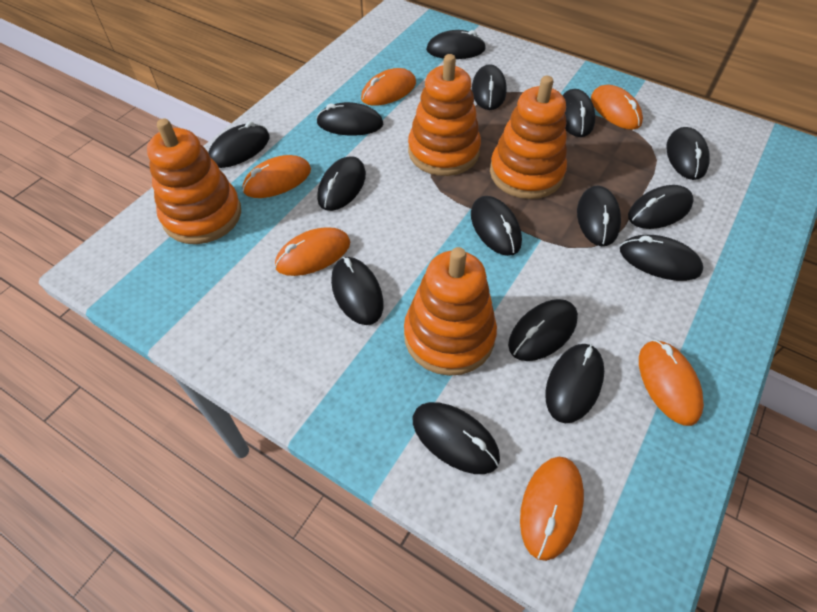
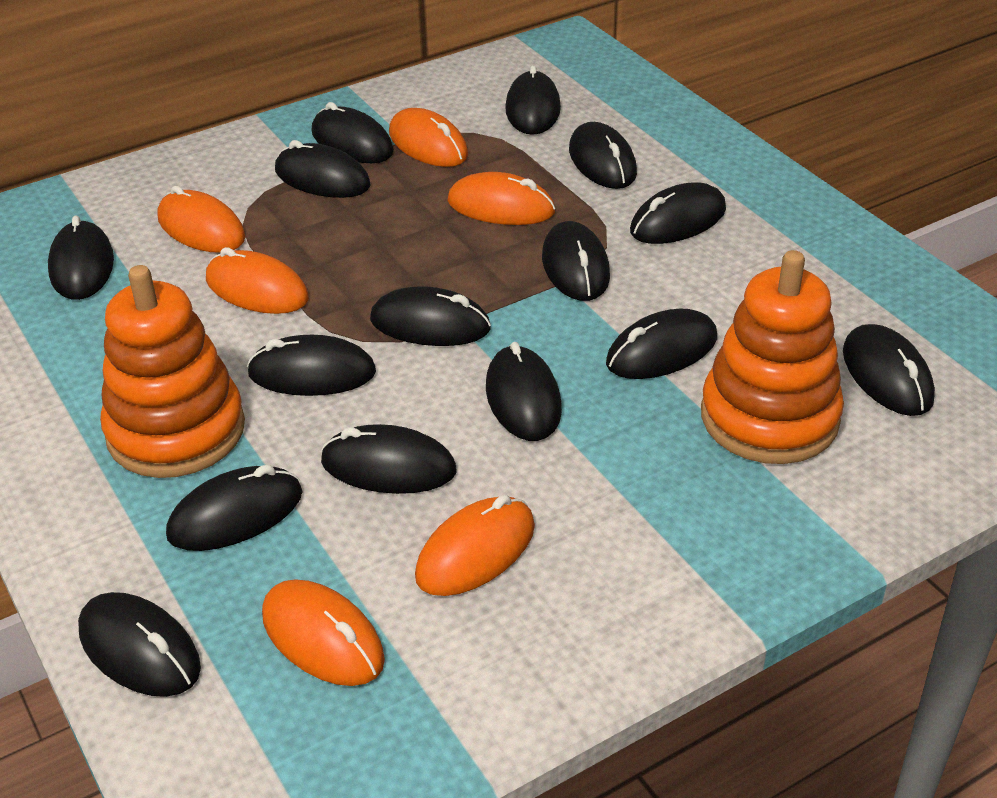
orange stacking toy: 4 -> 2

